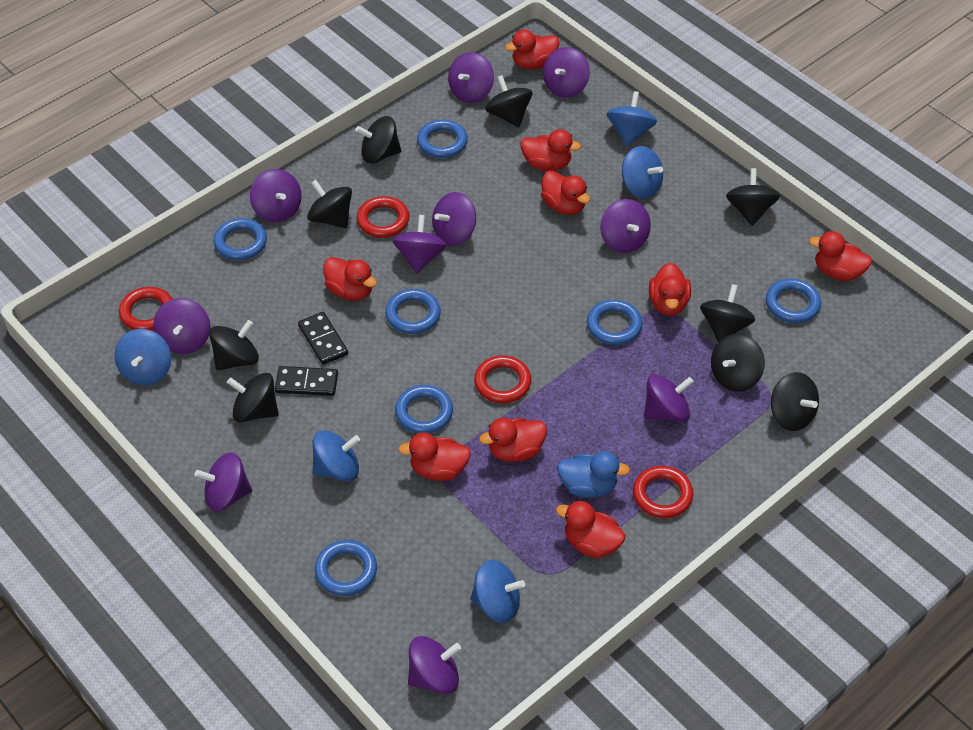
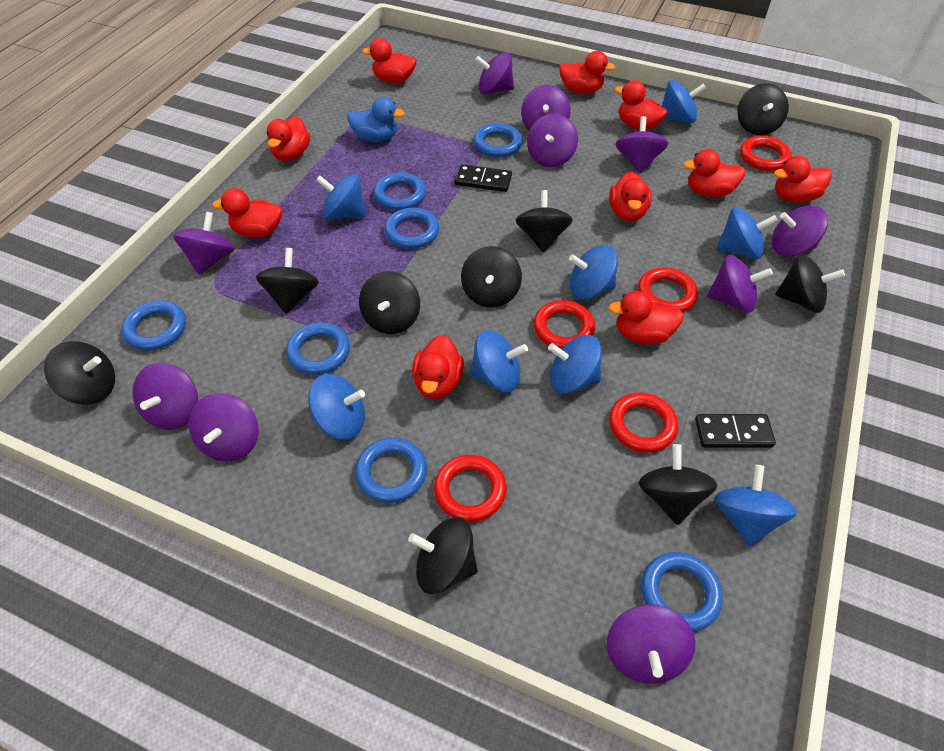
blue spinning top: 5 -> 8
red duck: 9 -> 10
red ring: 4 -> 5

